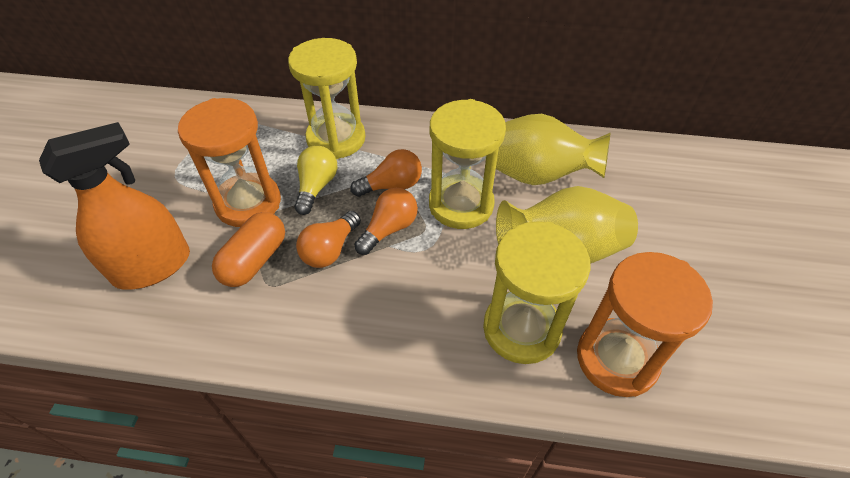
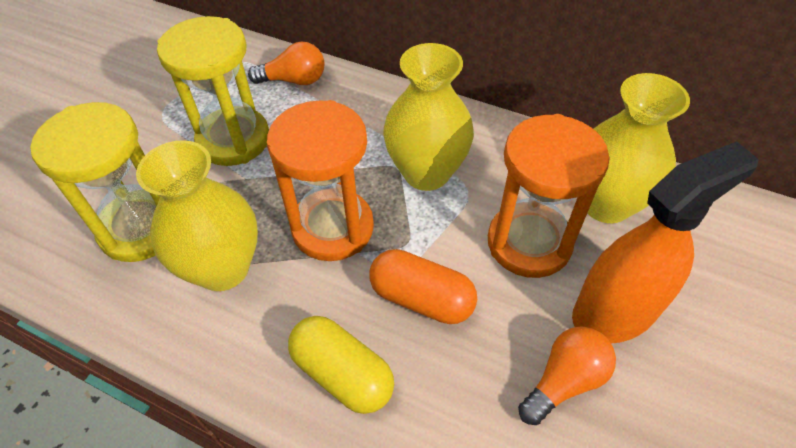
orange light bulb: 3 -> 2
yellow capsule: 0 -> 1
yellow hourglass: 3 -> 2
yellow light bulb: 1 -> 0
yellow vase: 2 -> 3

